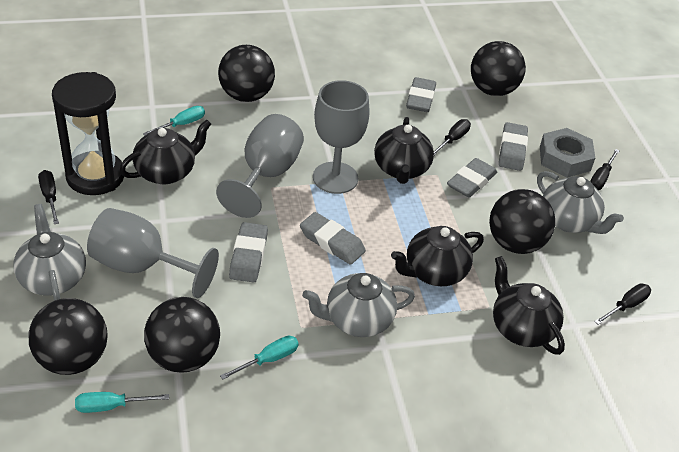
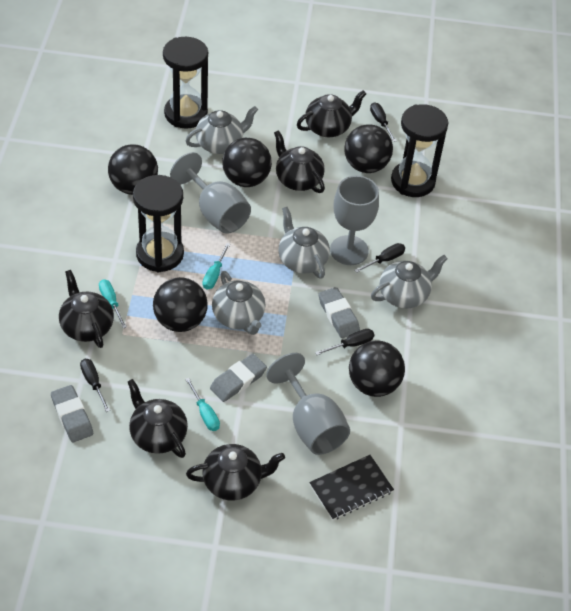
black hourglass: 1 -> 3
black notebook: 0 -> 1
black teapot: 4 -> 5
grey eraser: 5 -> 3
grey nut: 1 -> 0
grey teapot: 3 -> 4

